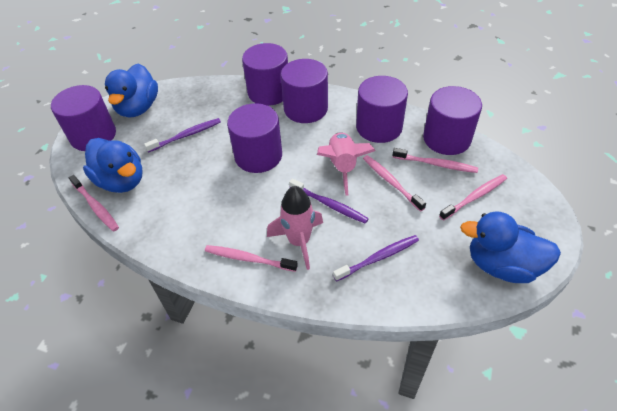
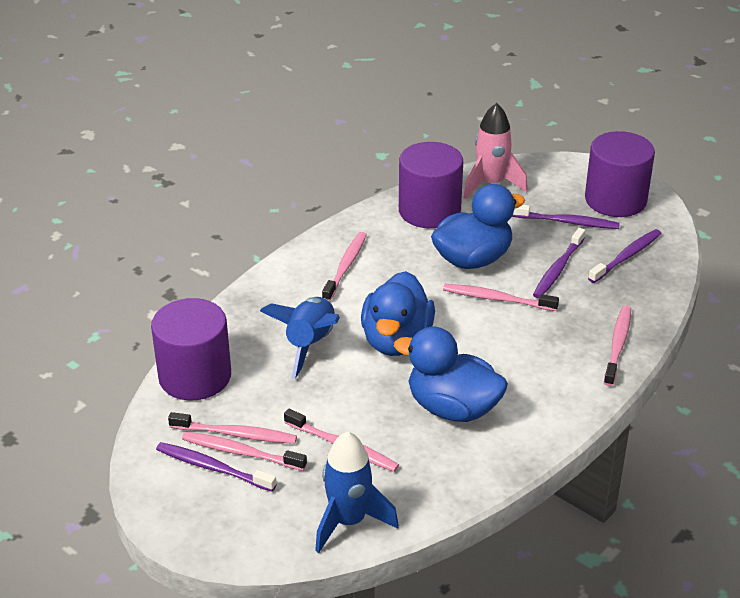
blue rocket: 0 -> 2
pink rocket: 2 -> 1
pink toothbrush: 5 -> 6
purple cylinder: 6 -> 3
purple toothbrush: 3 -> 4

